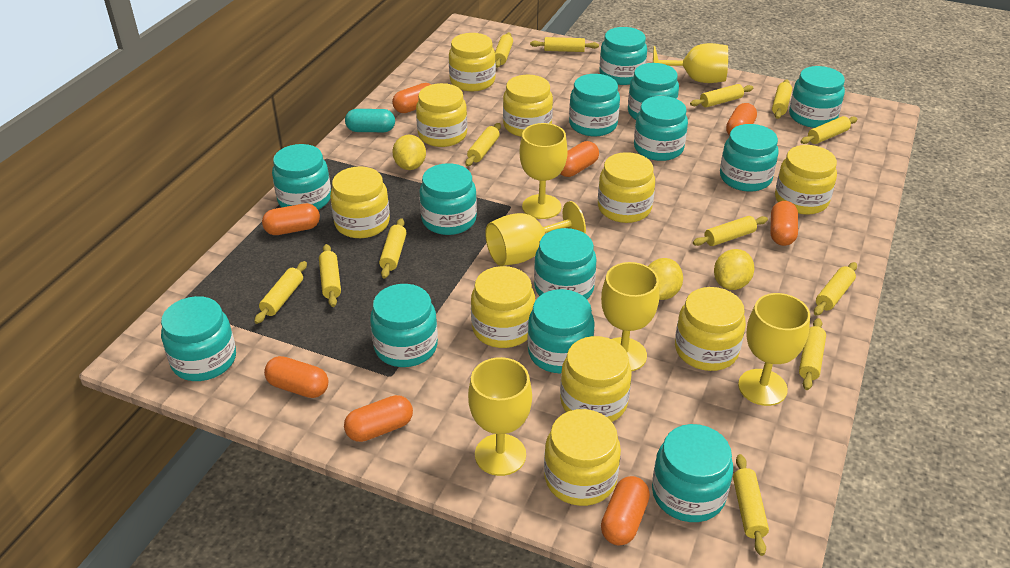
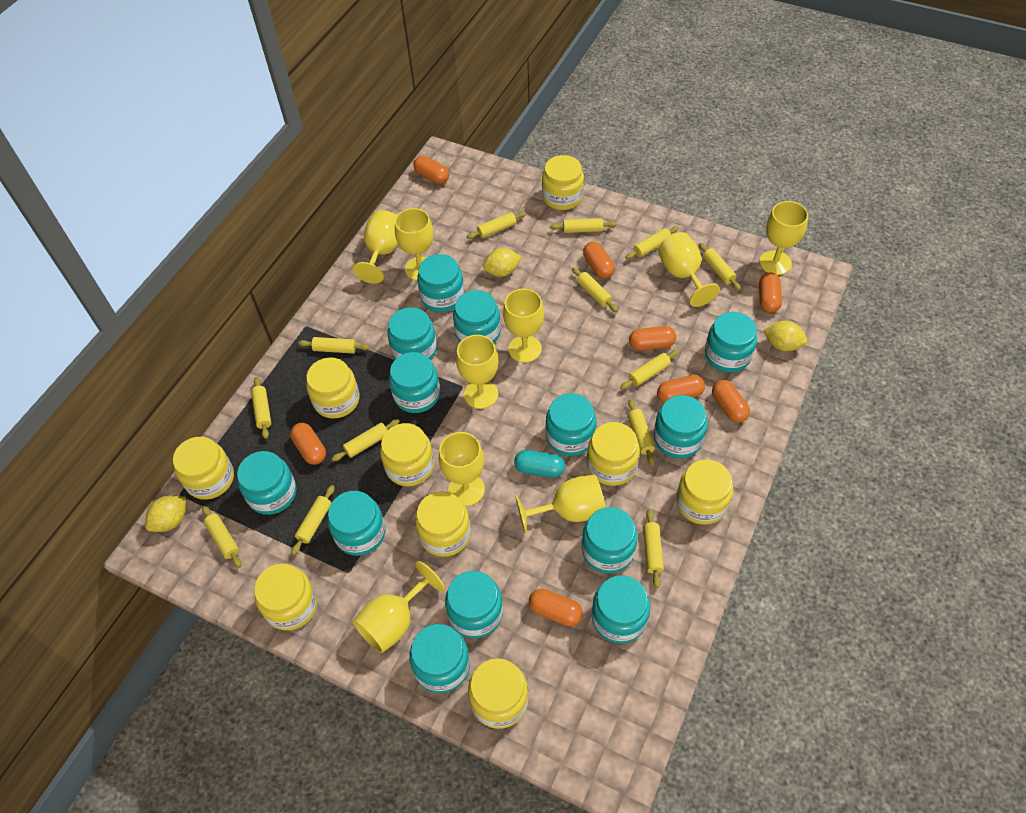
yellow goblet: 6 -> 9
yellow jar: 10 -> 9

